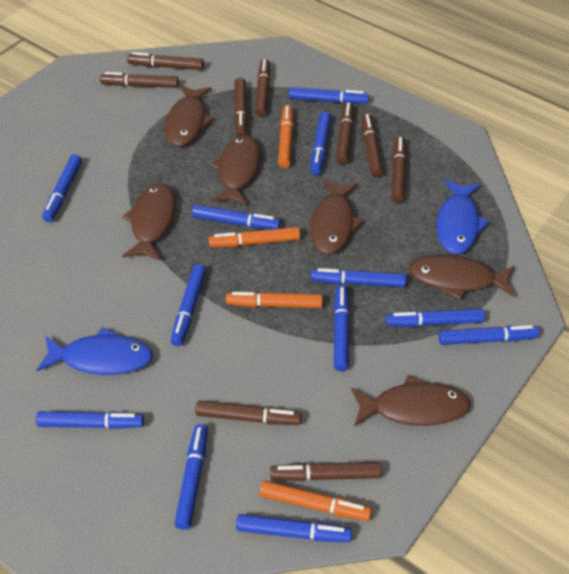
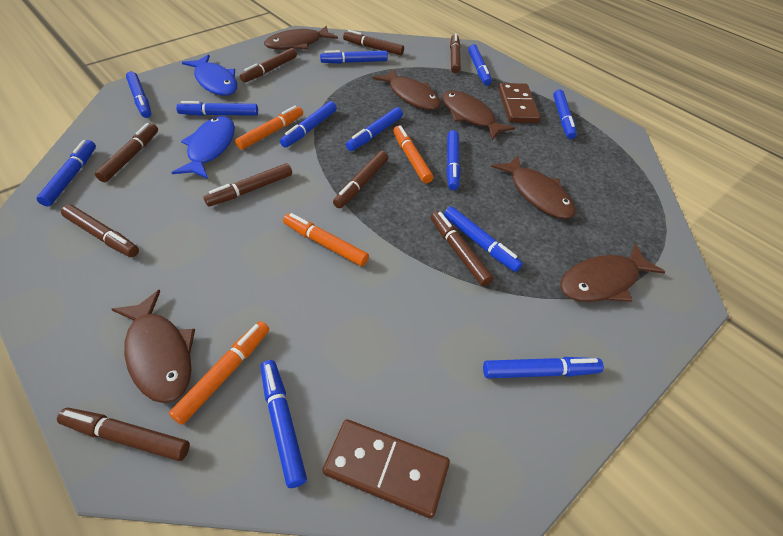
brown domino: 0 -> 2

